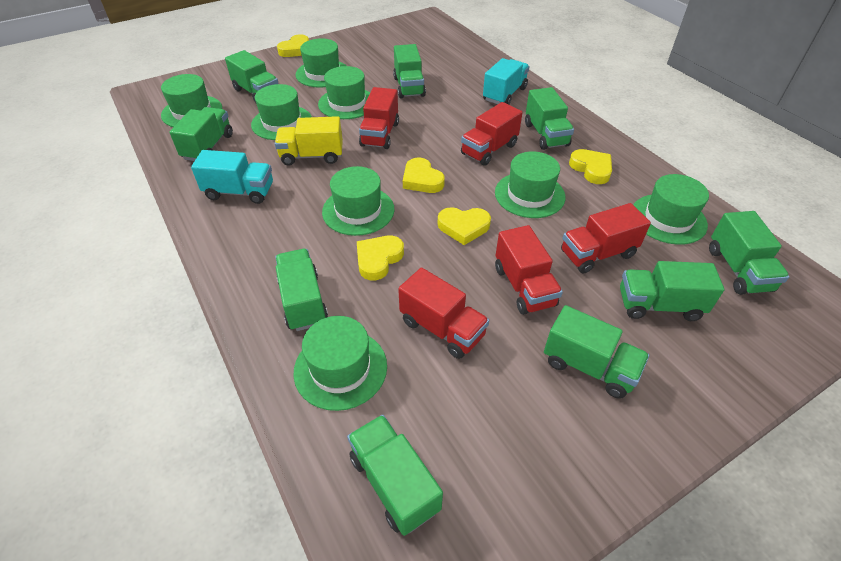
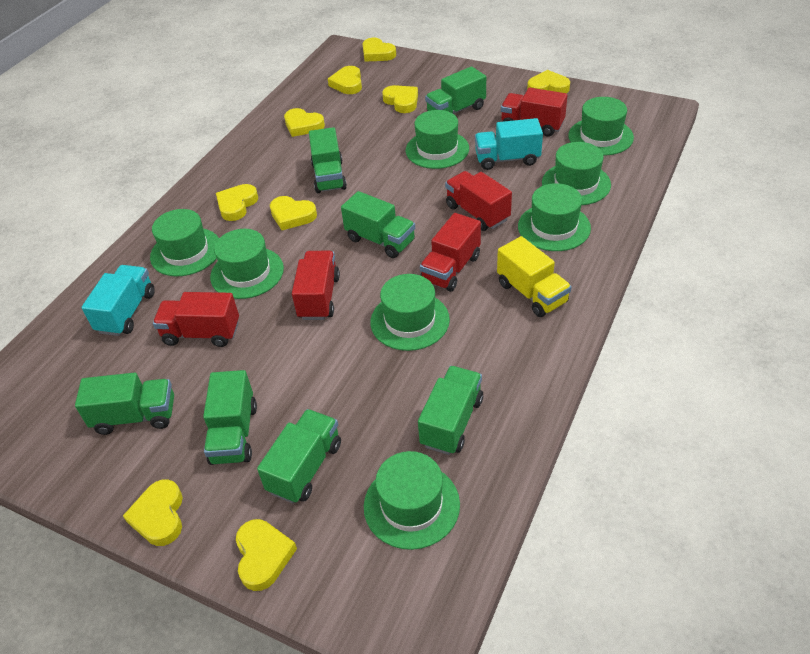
green truck: 9 -> 7
yellow heart: 5 -> 9

